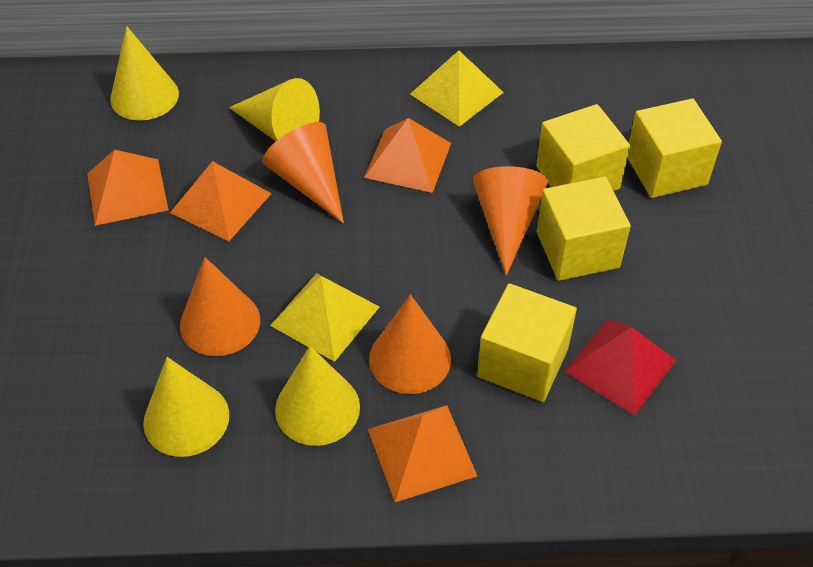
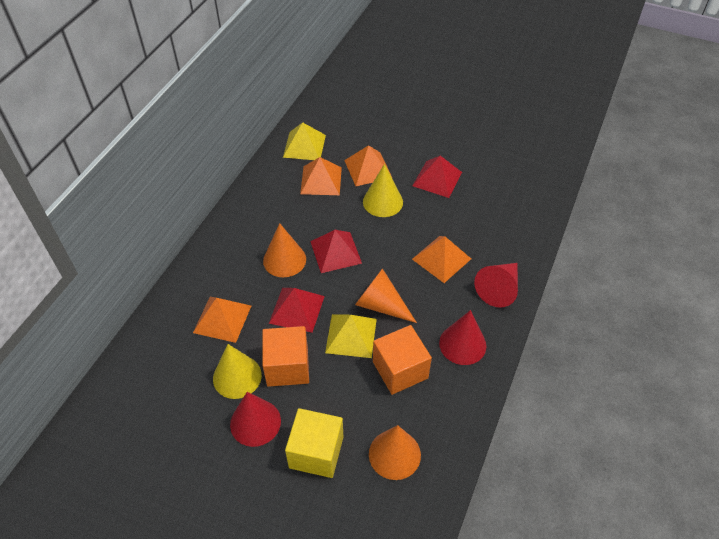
orange cone: 4 -> 3
orange cube: 0 -> 2
red cone: 0 -> 3
red pyramid: 1 -> 3
yellow cone: 4 -> 2
yellow cube: 4 -> 1

